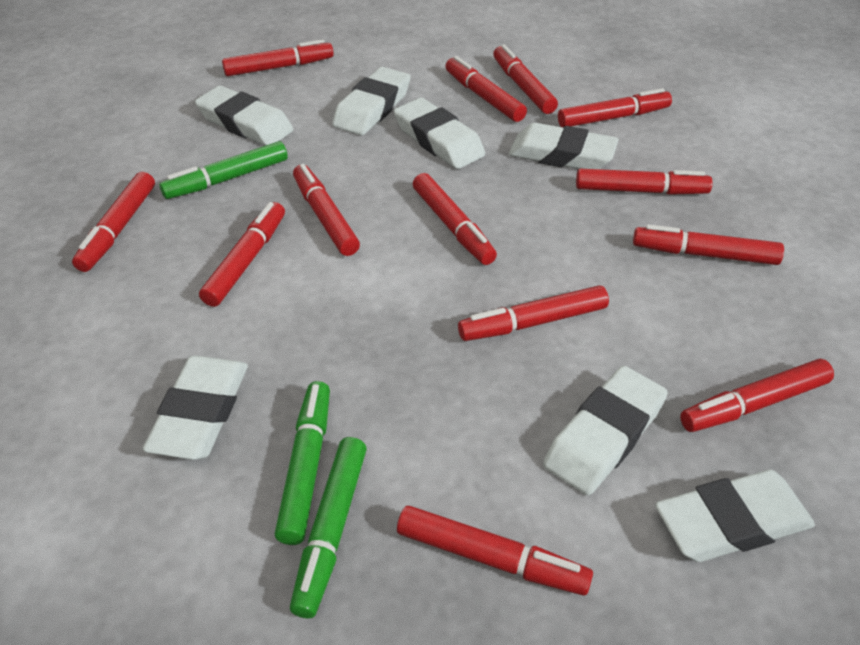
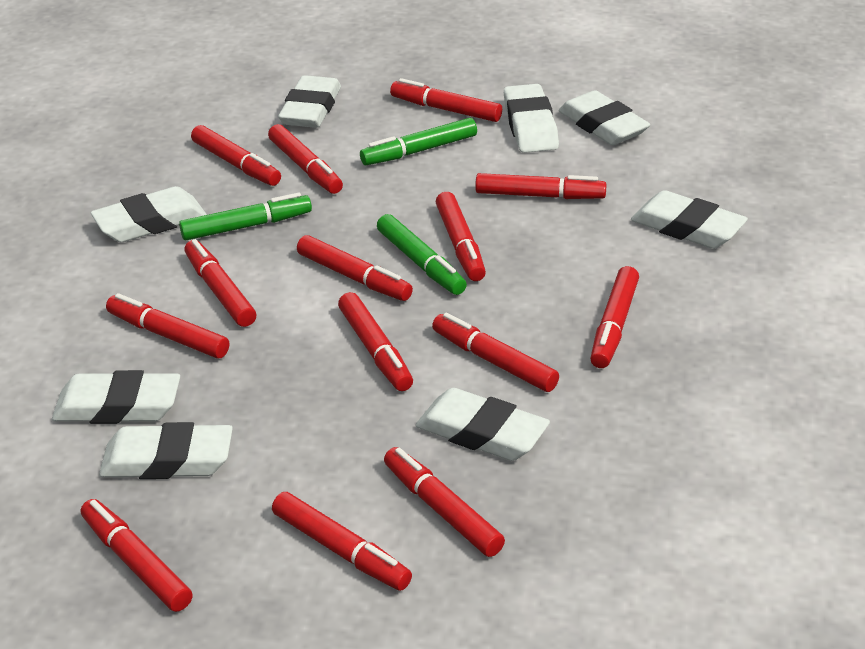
red marker: 13 -> 14
white eraser: 7 -> 8

